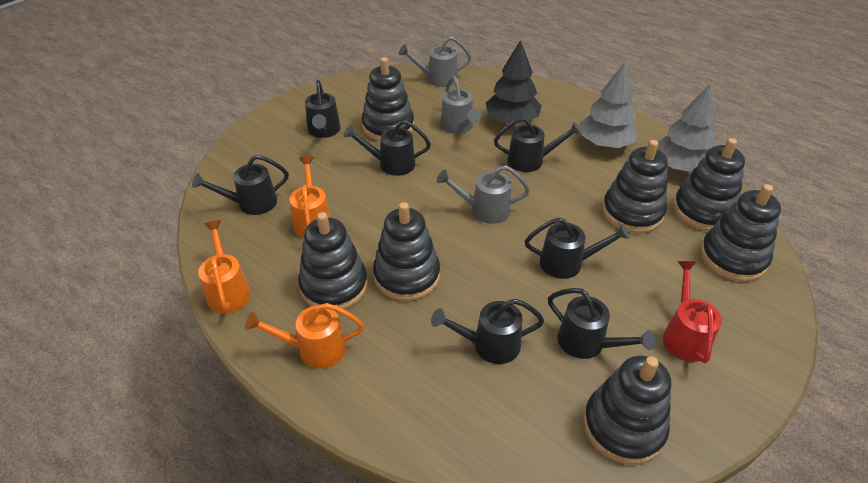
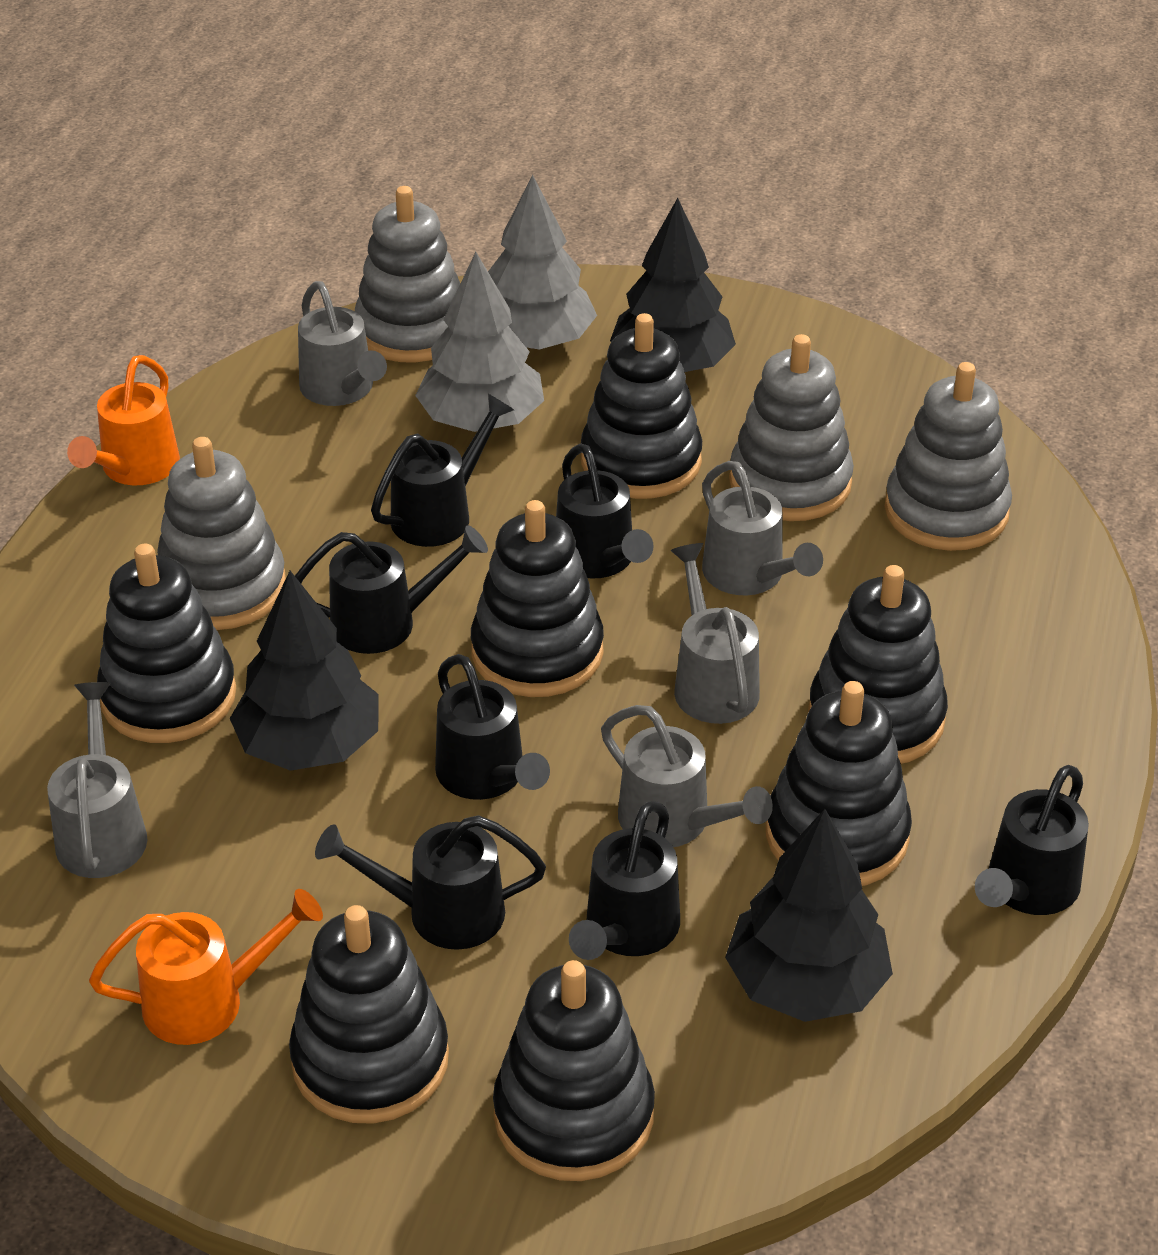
black tree: 1 -> 3
grey stacking toy: 0 -> 4
grey watering can: 3 -> 5
orange watering can: 3 -> 2
red watering can: 1 -> 0

